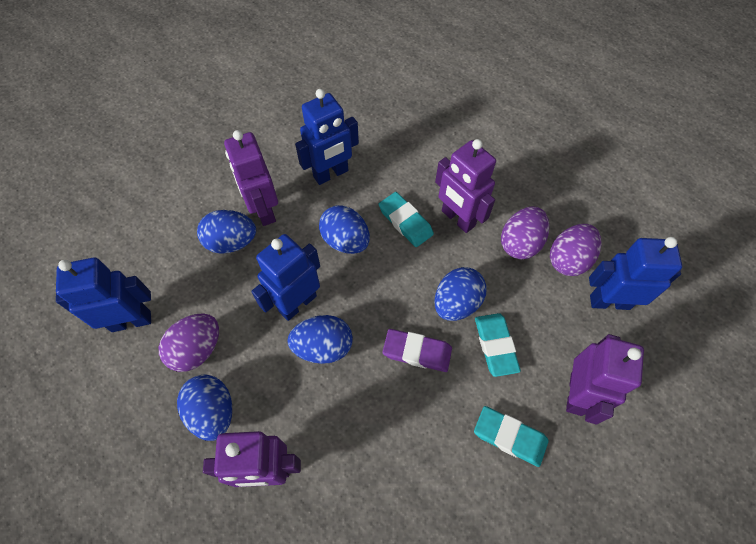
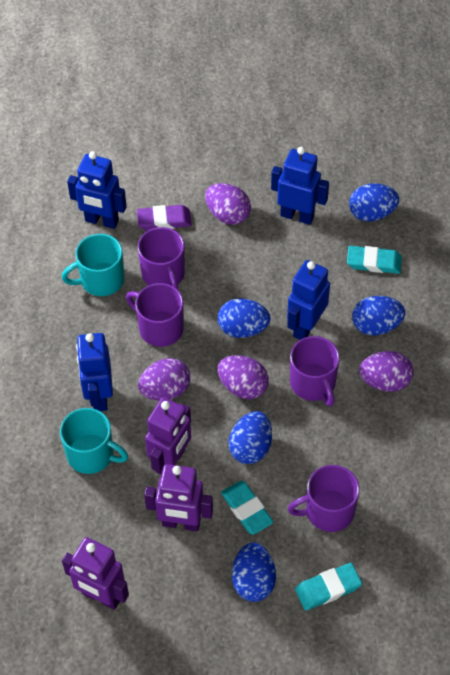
purple egg: 3 -> 4
purple mug: 0 -> 4
purple robot: 4 -> 3
turquoise mug: 0 -> 2

